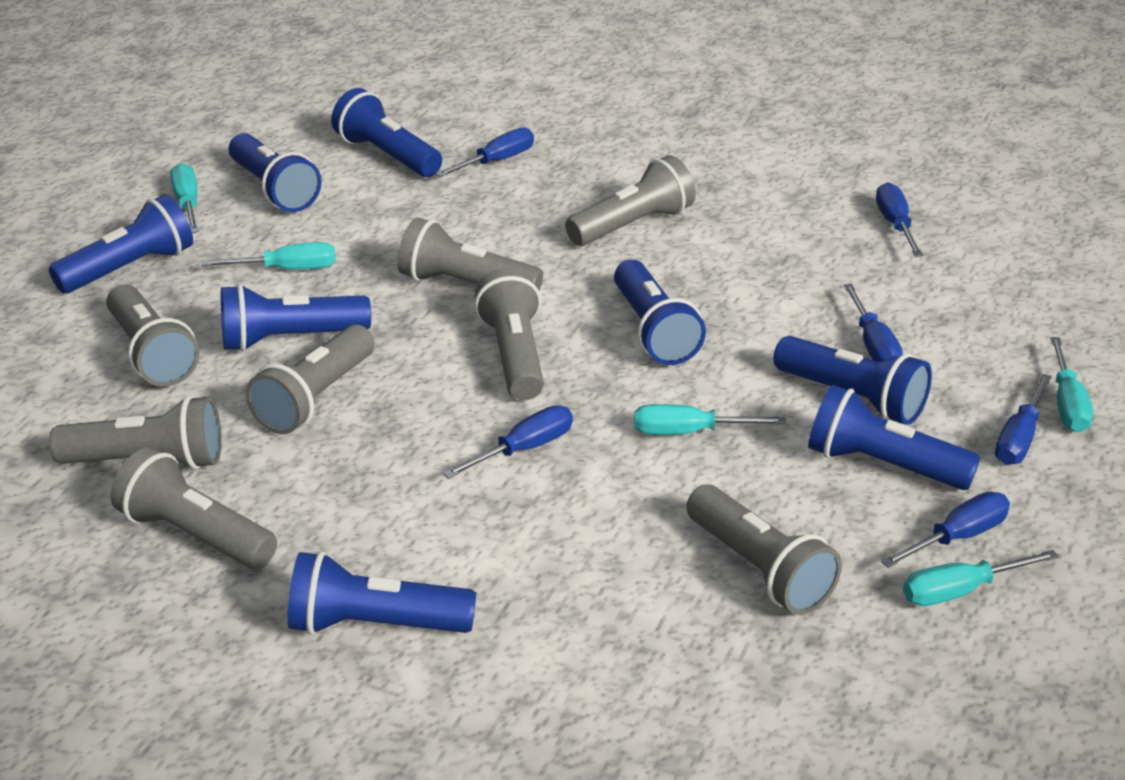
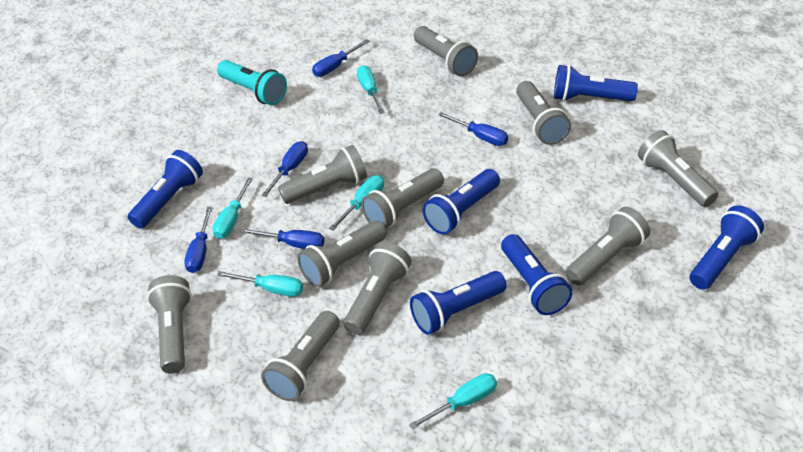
blue flashlight: 8 -> 6
blue screwdriver: 6 -> 5
grey flashlight: 8 -> 10
turquoise flashlight: 0 -> 1

